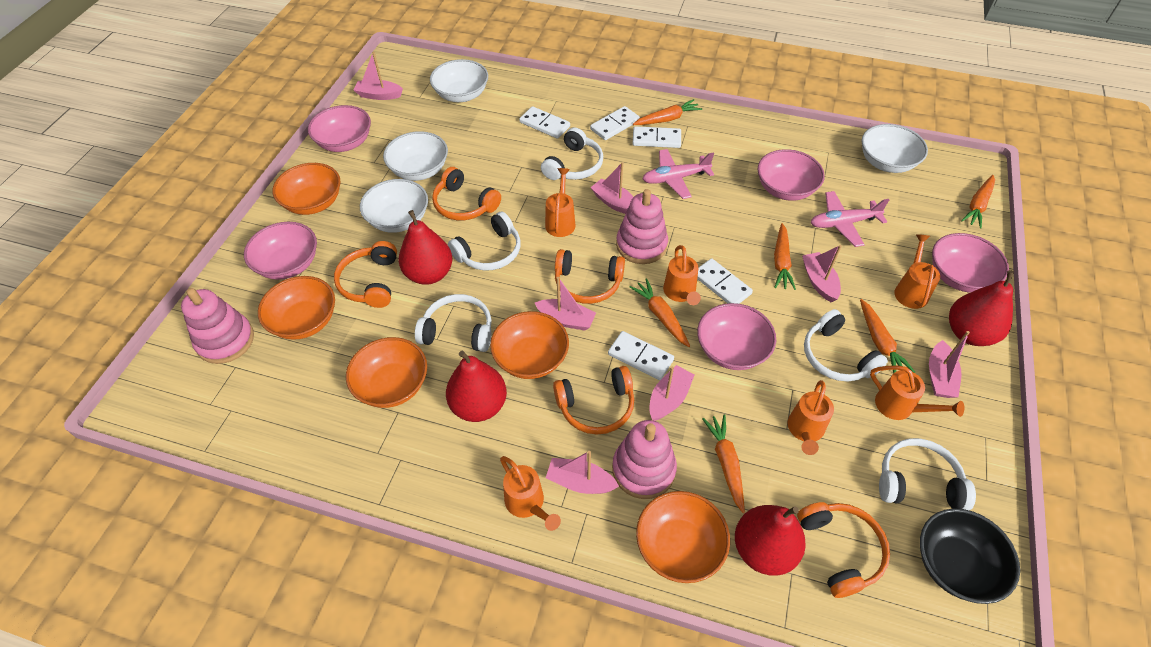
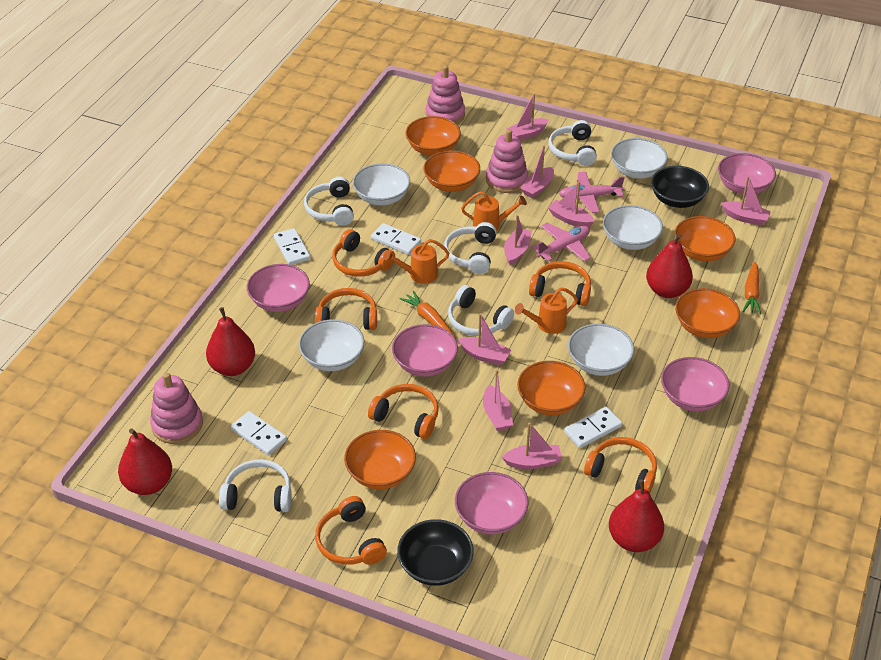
black bowl: 1 -> 2
orange bowl: 5 -> 6
orange carrot: 6 -> 2
orange headphones: 5 -> 6
orange watering can: 6 -> 3
pink boat: 7 -> 8
white bowl: 4 -> 5
white domino: 5 -> 4

